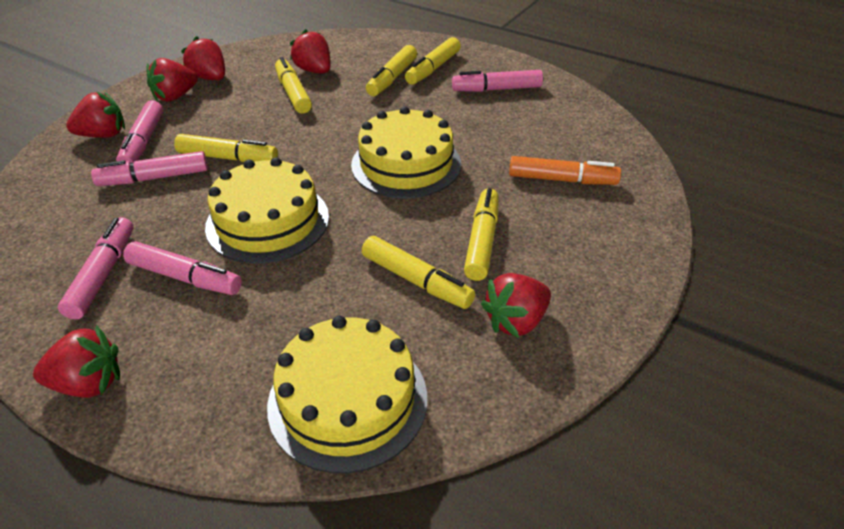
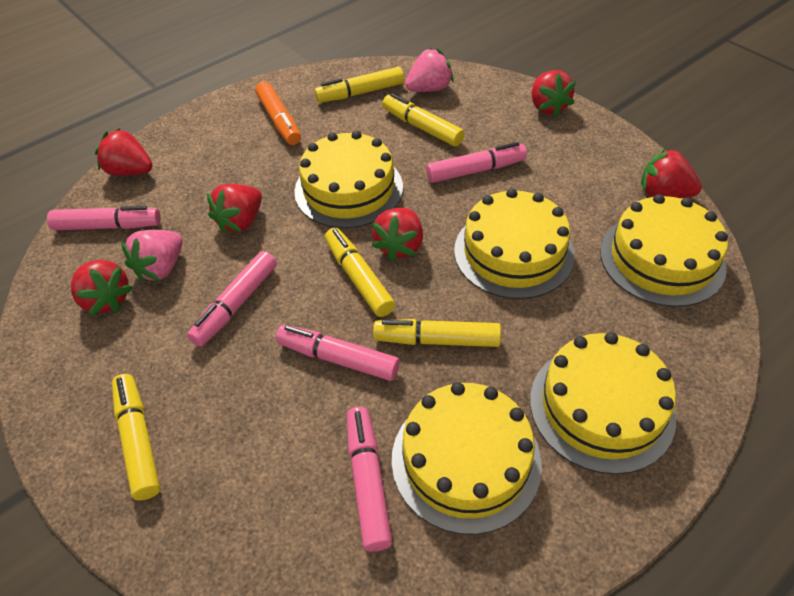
pink strawberry: 0 -> 2
yellow cake: 3 -> 5
yellow marker: 6 -> 5

